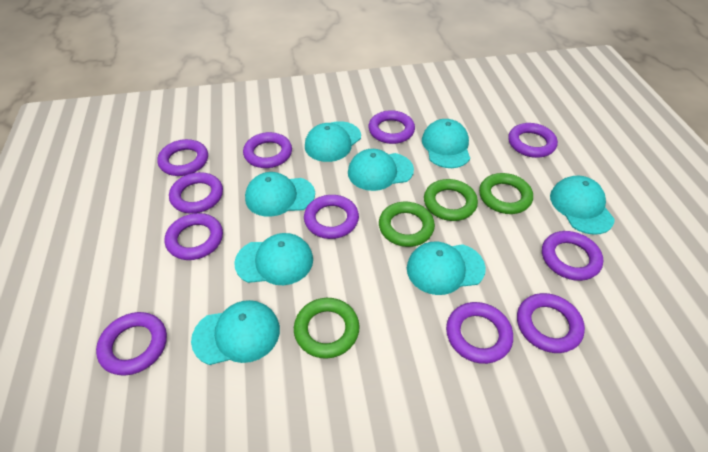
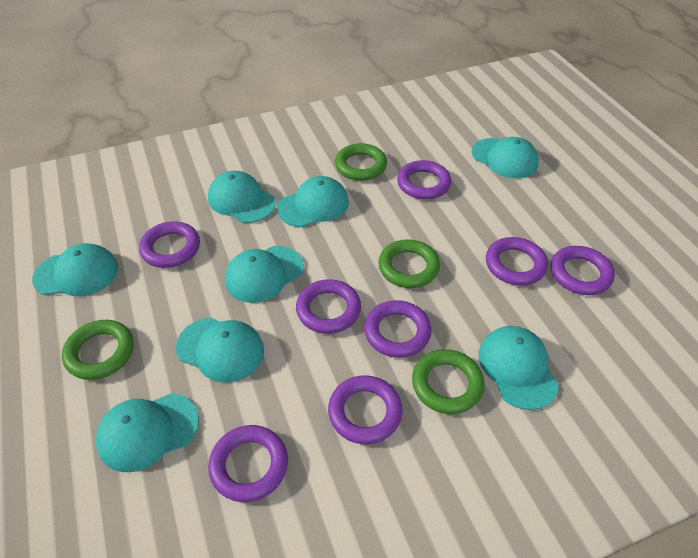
purple ring: 11 -> 8

